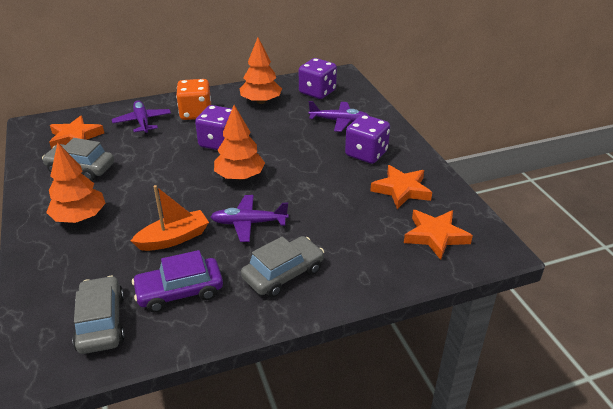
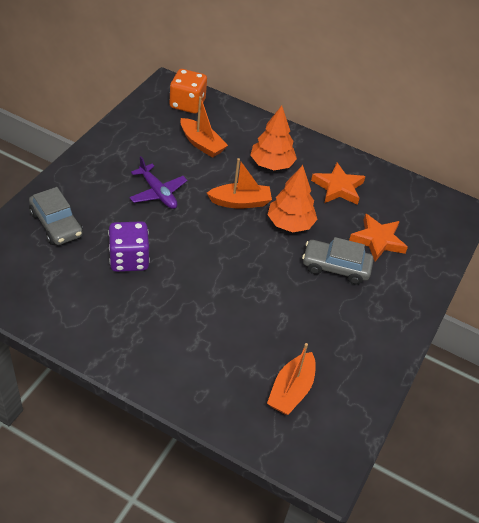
grey car: 3 -> 2
orange boat: 1 -> 3
orange star: 3 -> 2
orange tree: 3 -> 2
purple car: 1 -> 0
purple dice: 3 -> 1
purple plane: 3 -> 1

